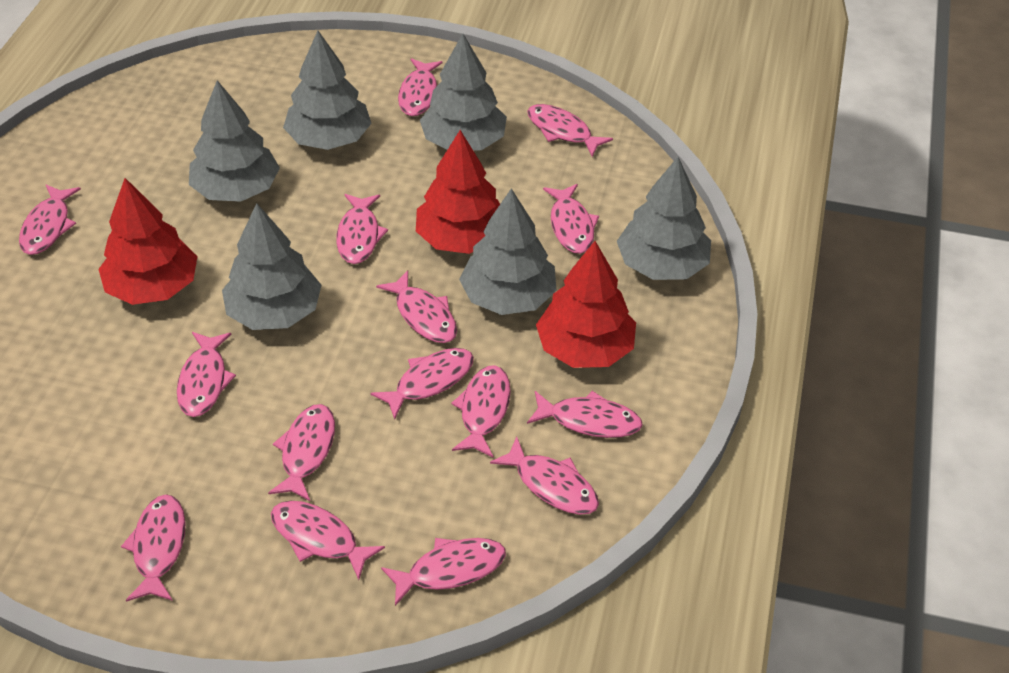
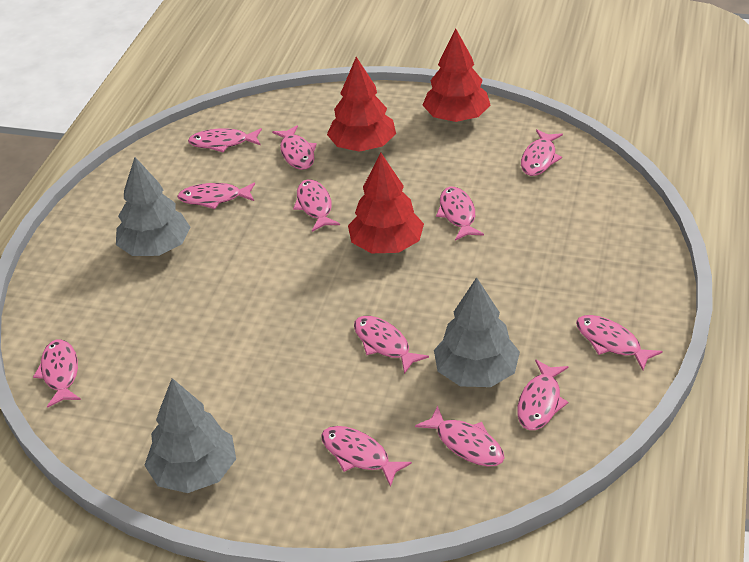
grey tree: 6 -> 3
pink fish: 15 -> 12

